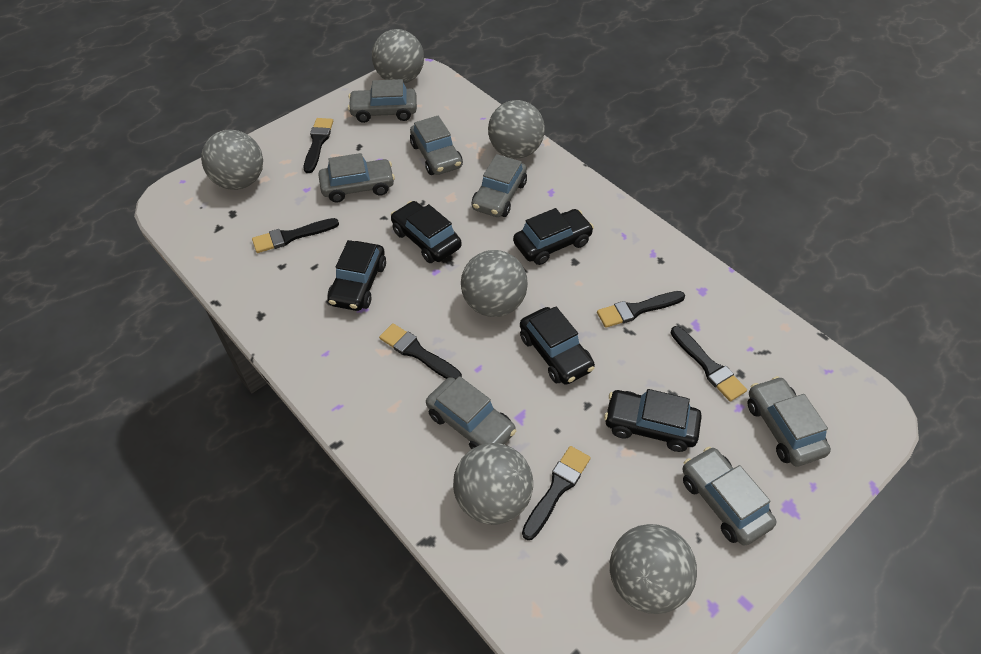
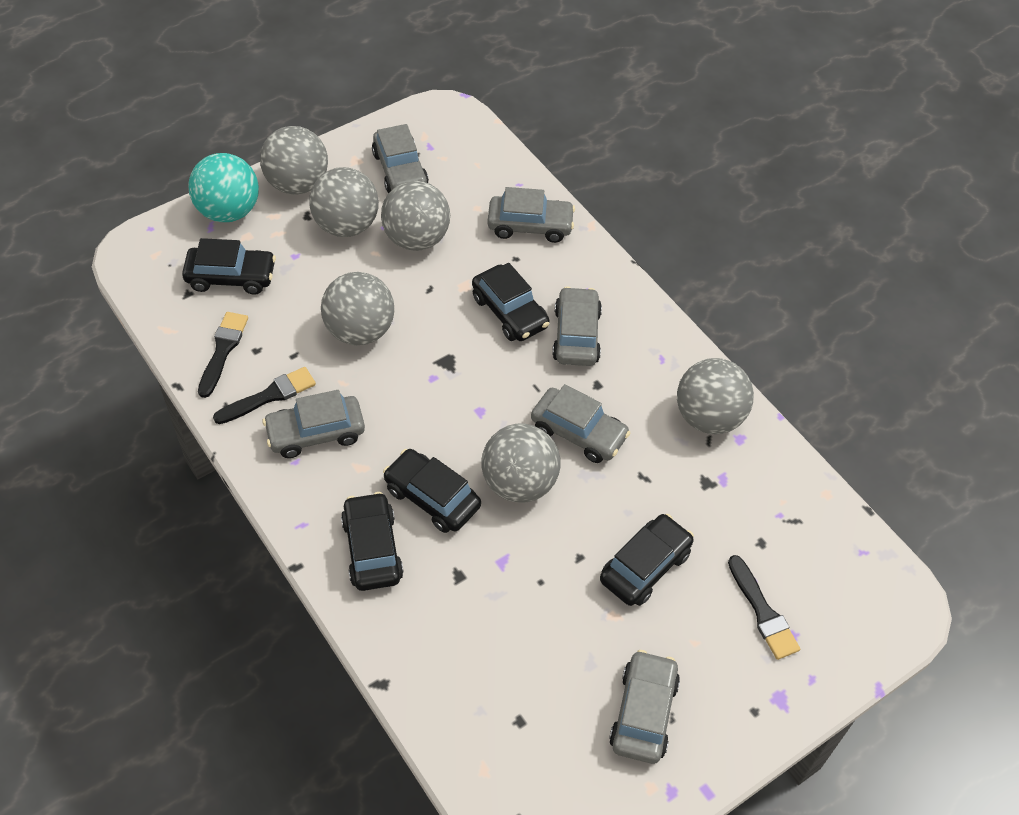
black brush: 6 -> 3
grey car: 7 -> 6
turquoise ball: 0 -> 1

